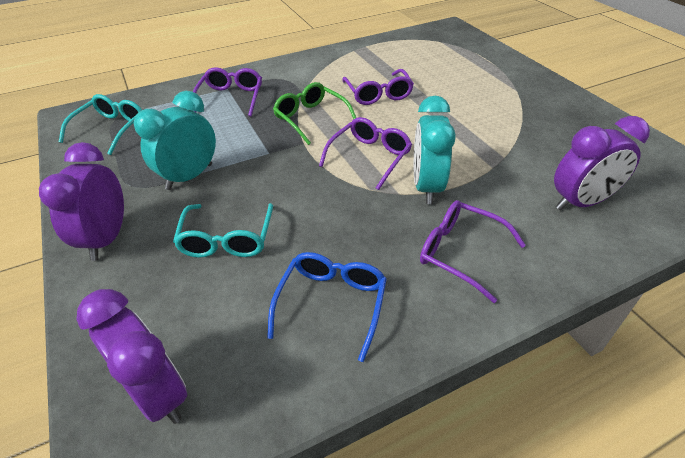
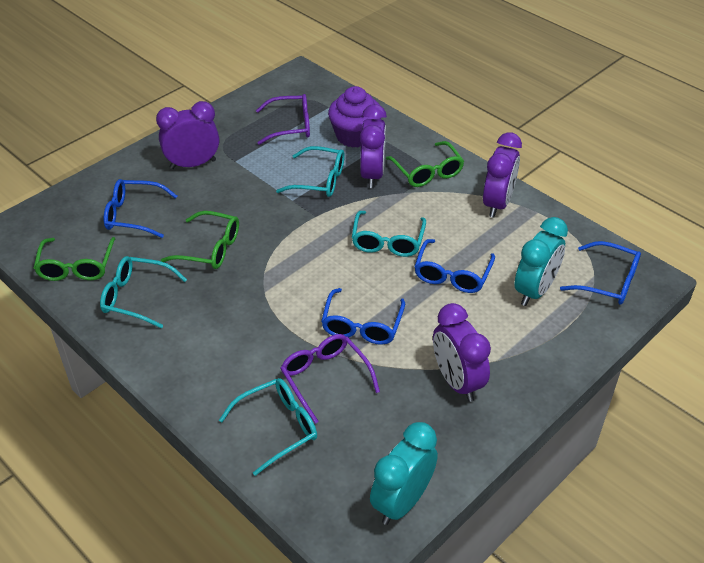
blue glasses: 1 -> 4
green glasses: 1 -> 3
purple clock: 3 -> 4
purple cupcake: 0 -> 1
purple glasses: 4 -> 2
turquoise glasses: 2 -> 4

